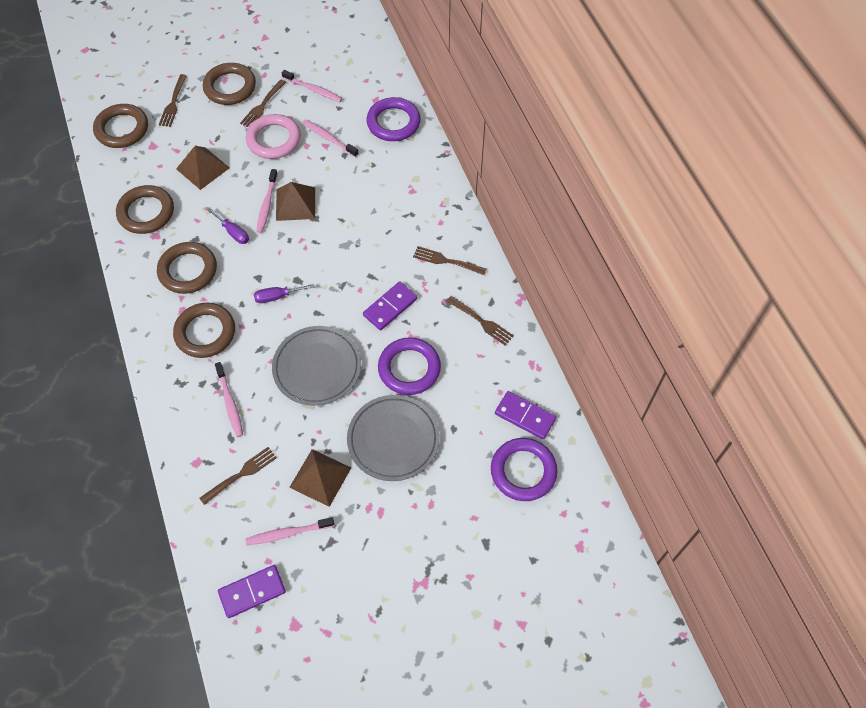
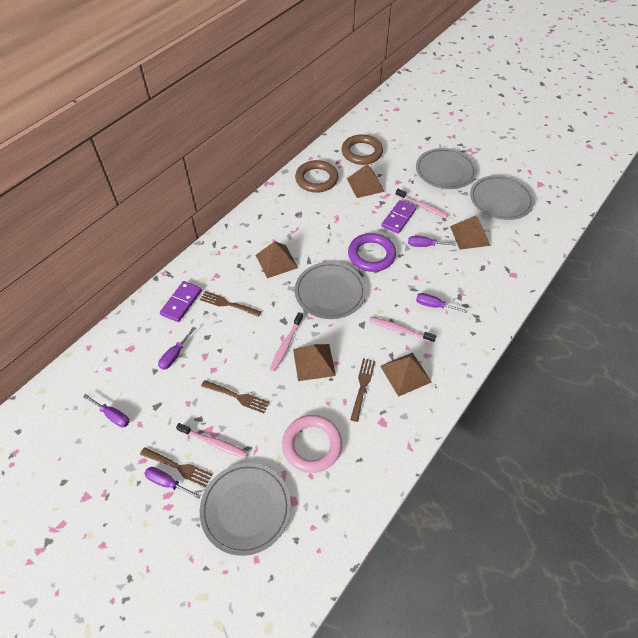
brown fork: 5 -> 4
brown pyramid: 3 -> 5
brown ring: 5 -> 2
grey plate: 2 -> 4
pink toothbrush: 5 -> 4
purple domino: 3 -> 2
purple ring: 3 -> 1
purple screwdriver: 2 -> 5

